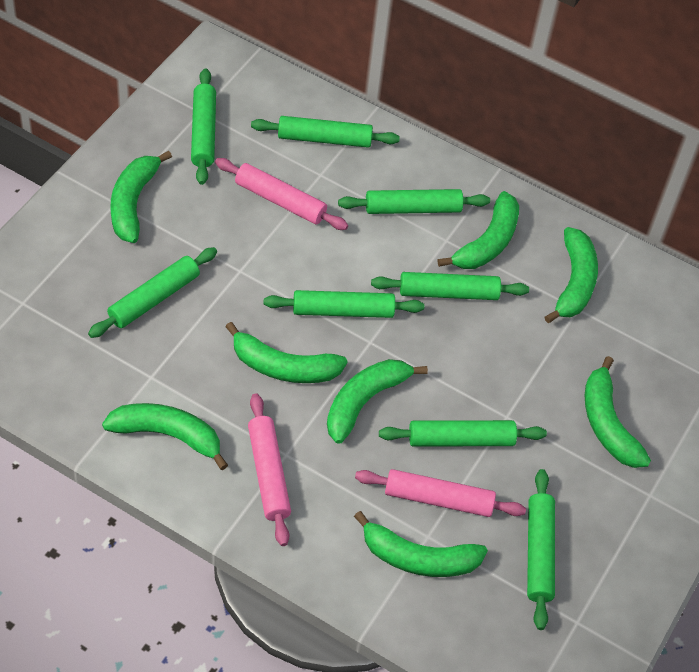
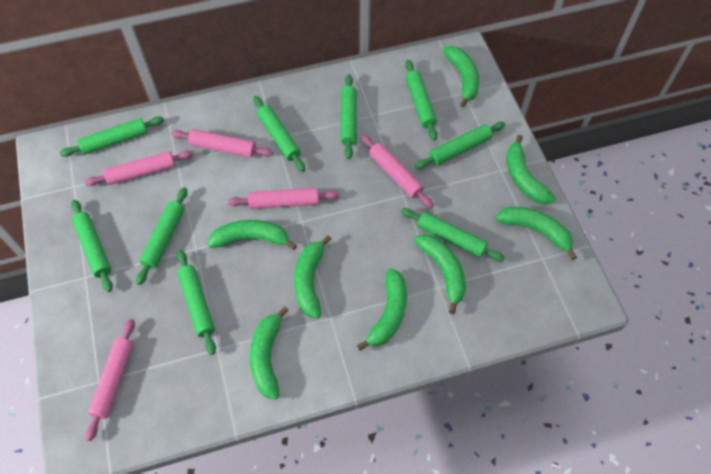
green rolling pin: 8 -> 9
pink rolling pin: 3 -> 5

